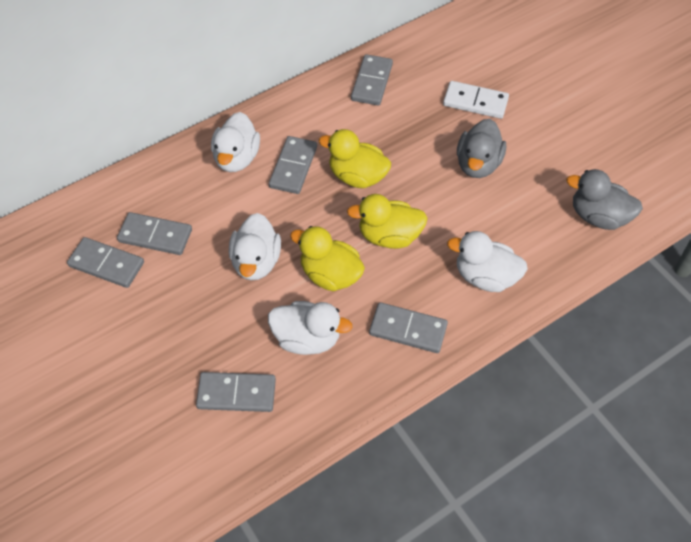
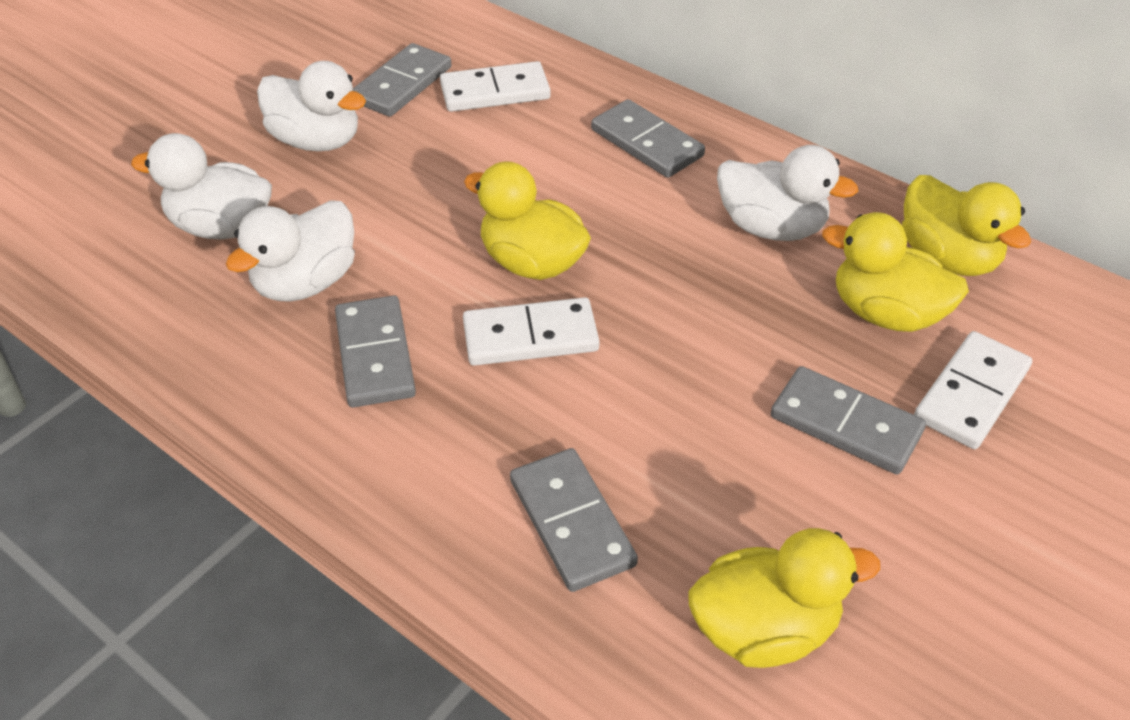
grey domino: 6 -> 5
grey duck: 2 -> 0
white domino: 1 -> 3
yellow duck: 3 -> 4

